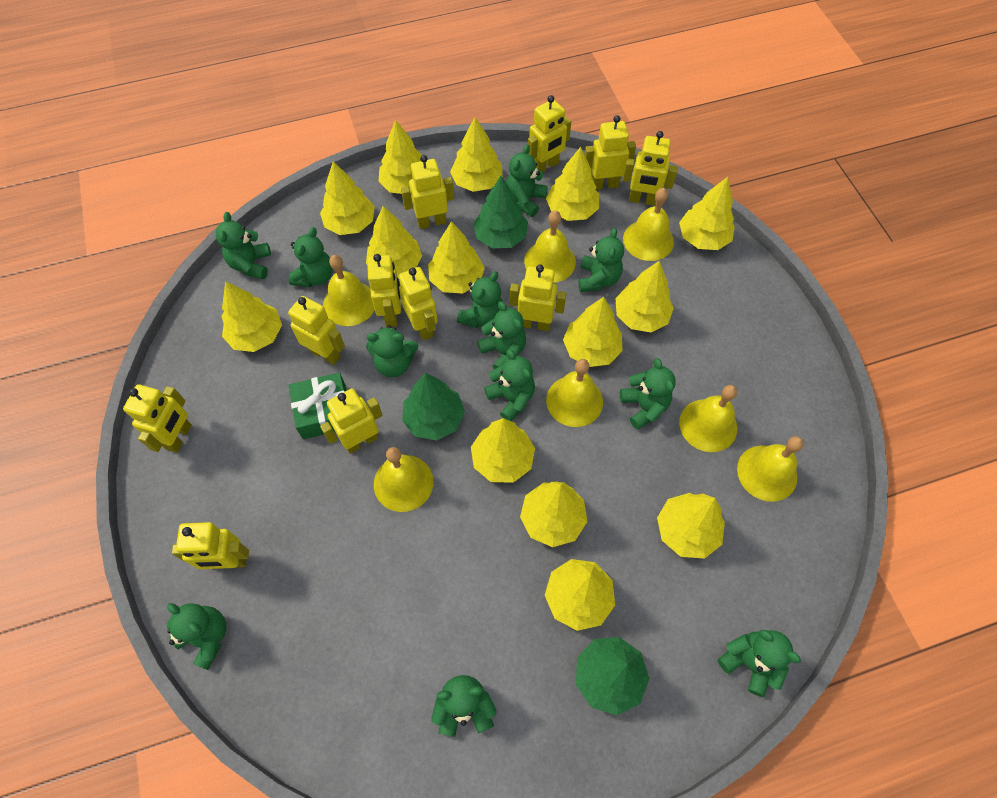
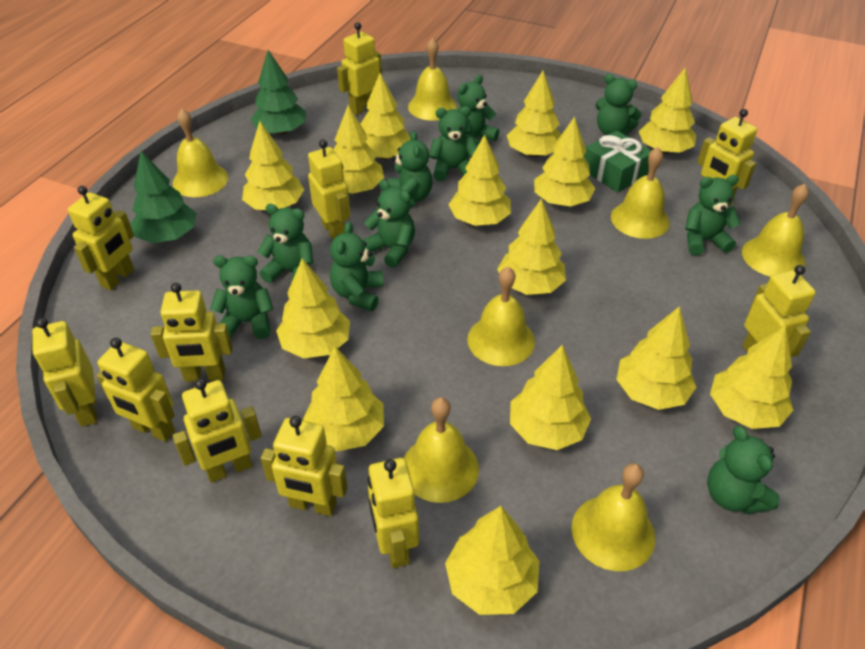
green teddy bear: 12 -> 10
green tree: 3 -> 2

